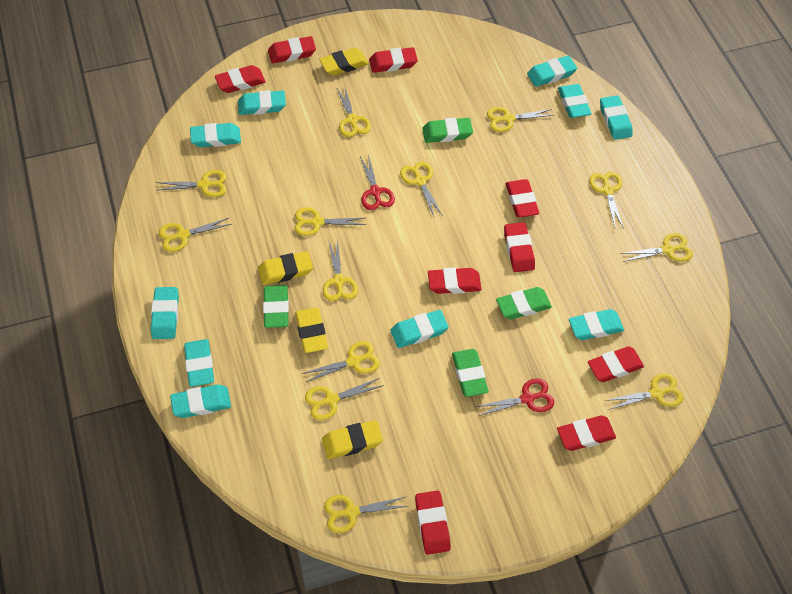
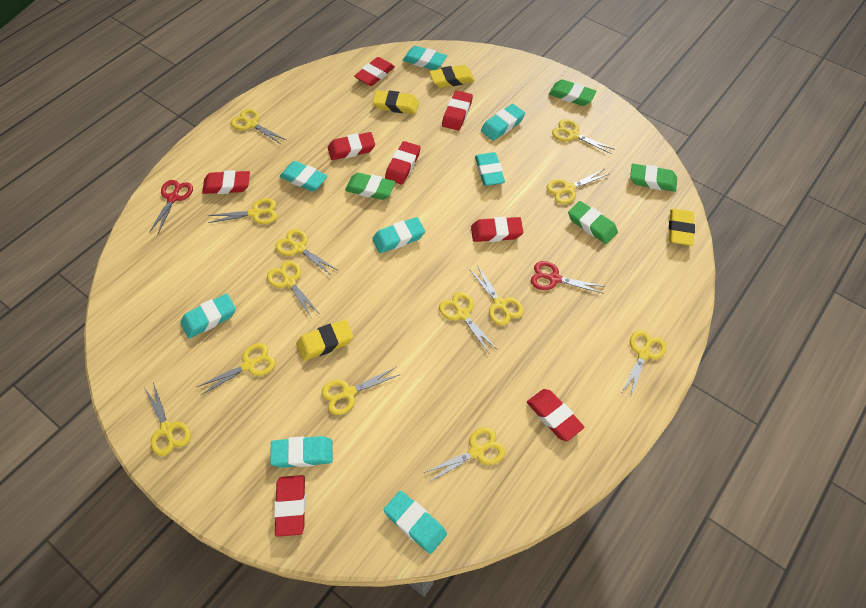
red eraser: 9 -> 8
turquoise eraser: 10 -> 8

